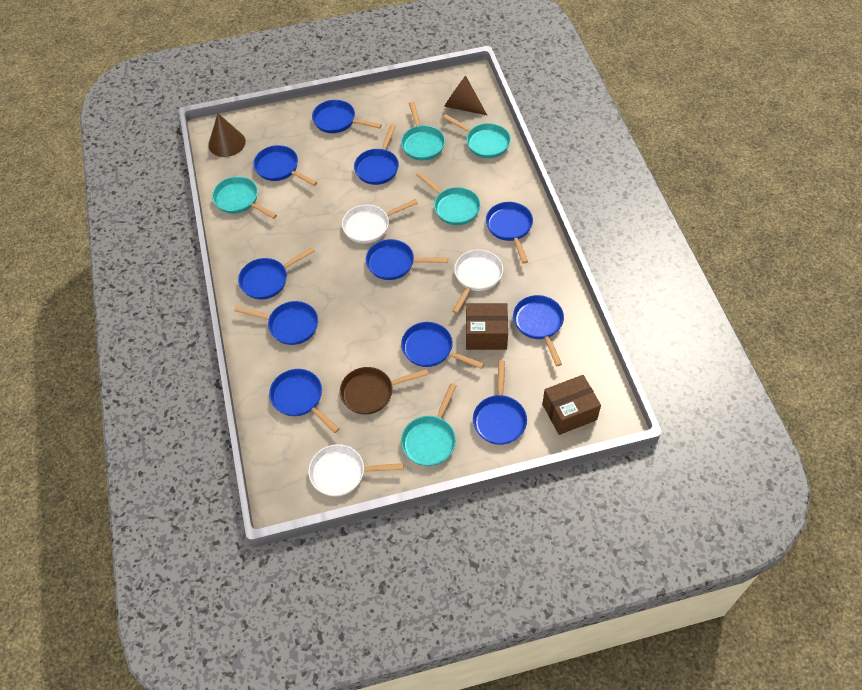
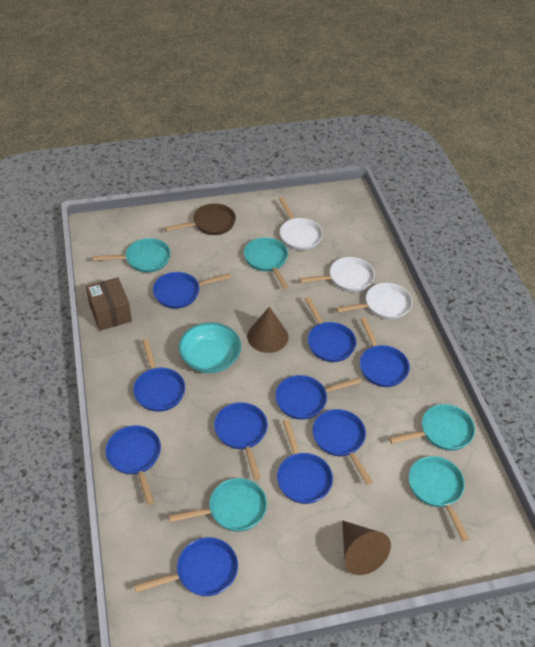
blue pan: 11 -> 10
brown box: 2 -> 1
turquoise bowl: 0 -> 1

